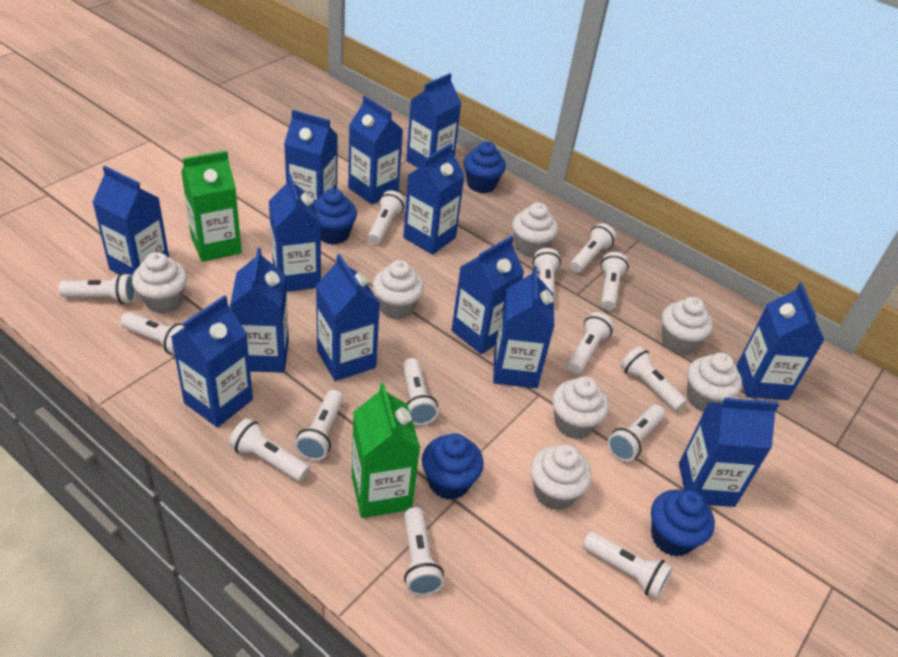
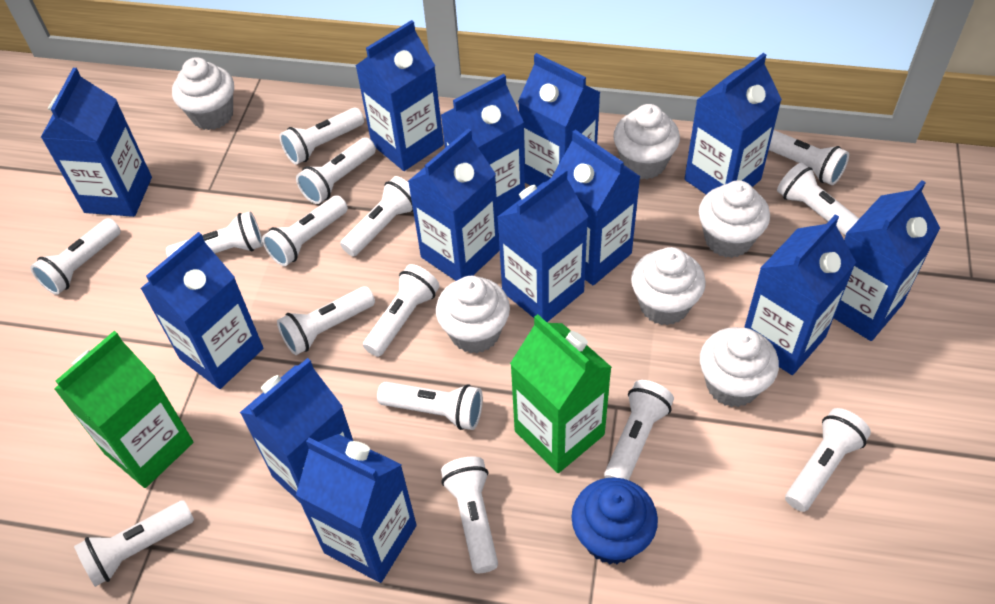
blue cupcake: 4 -> 1
white cupcake: 7 -> 6
white flashlight: 14 -> 15

